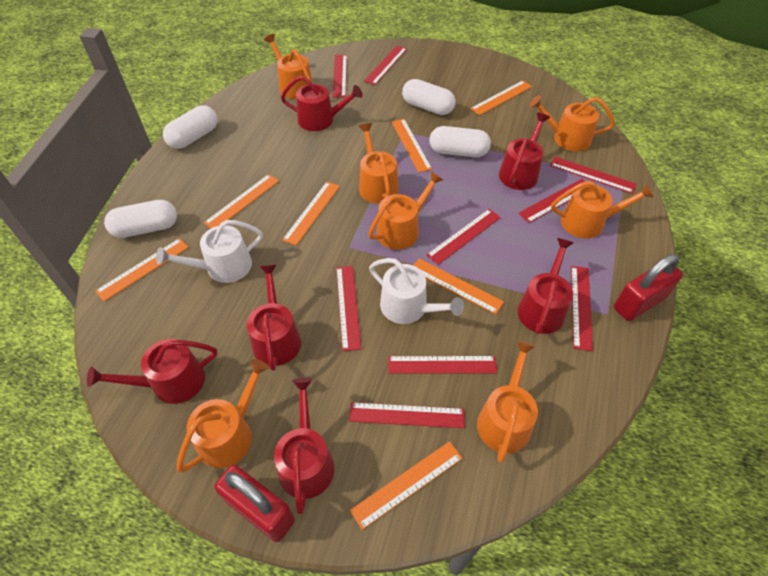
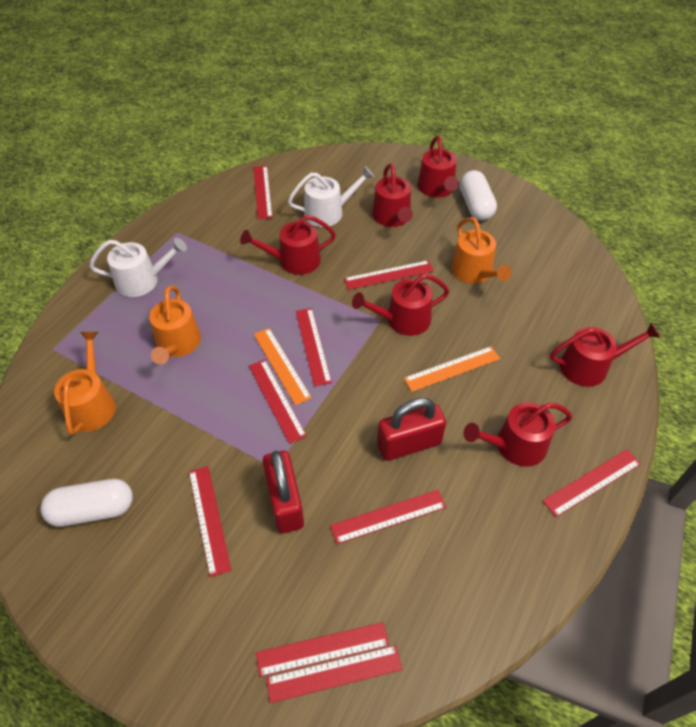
orange ruler: 7 -> 2
orange watering can: 7 -> 3
white capsule: 4 -> 2

